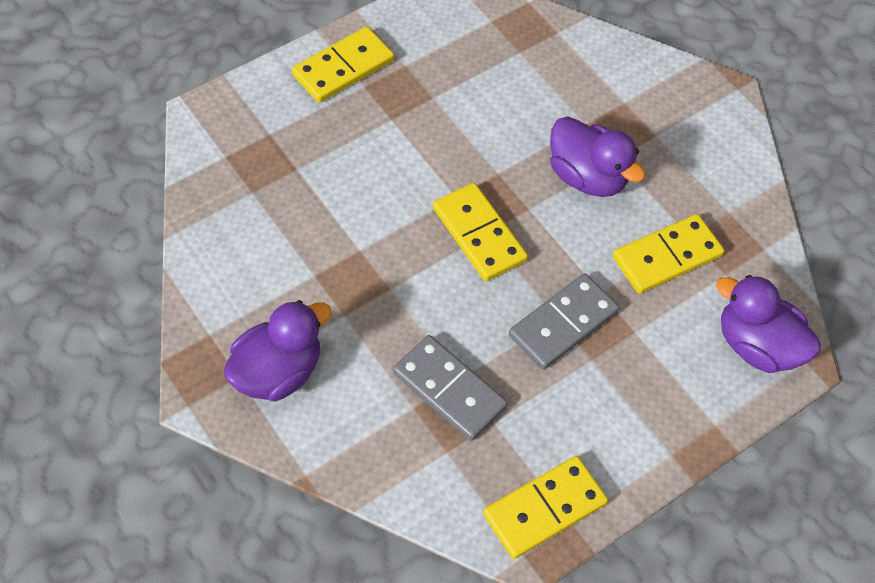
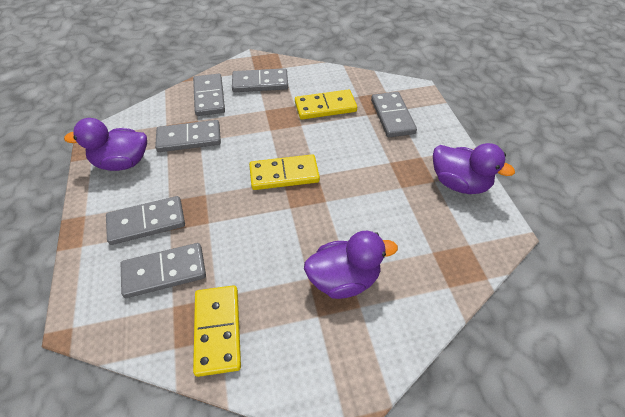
grey domino: 2 -> 6
yellow domino: 4 -> 3

